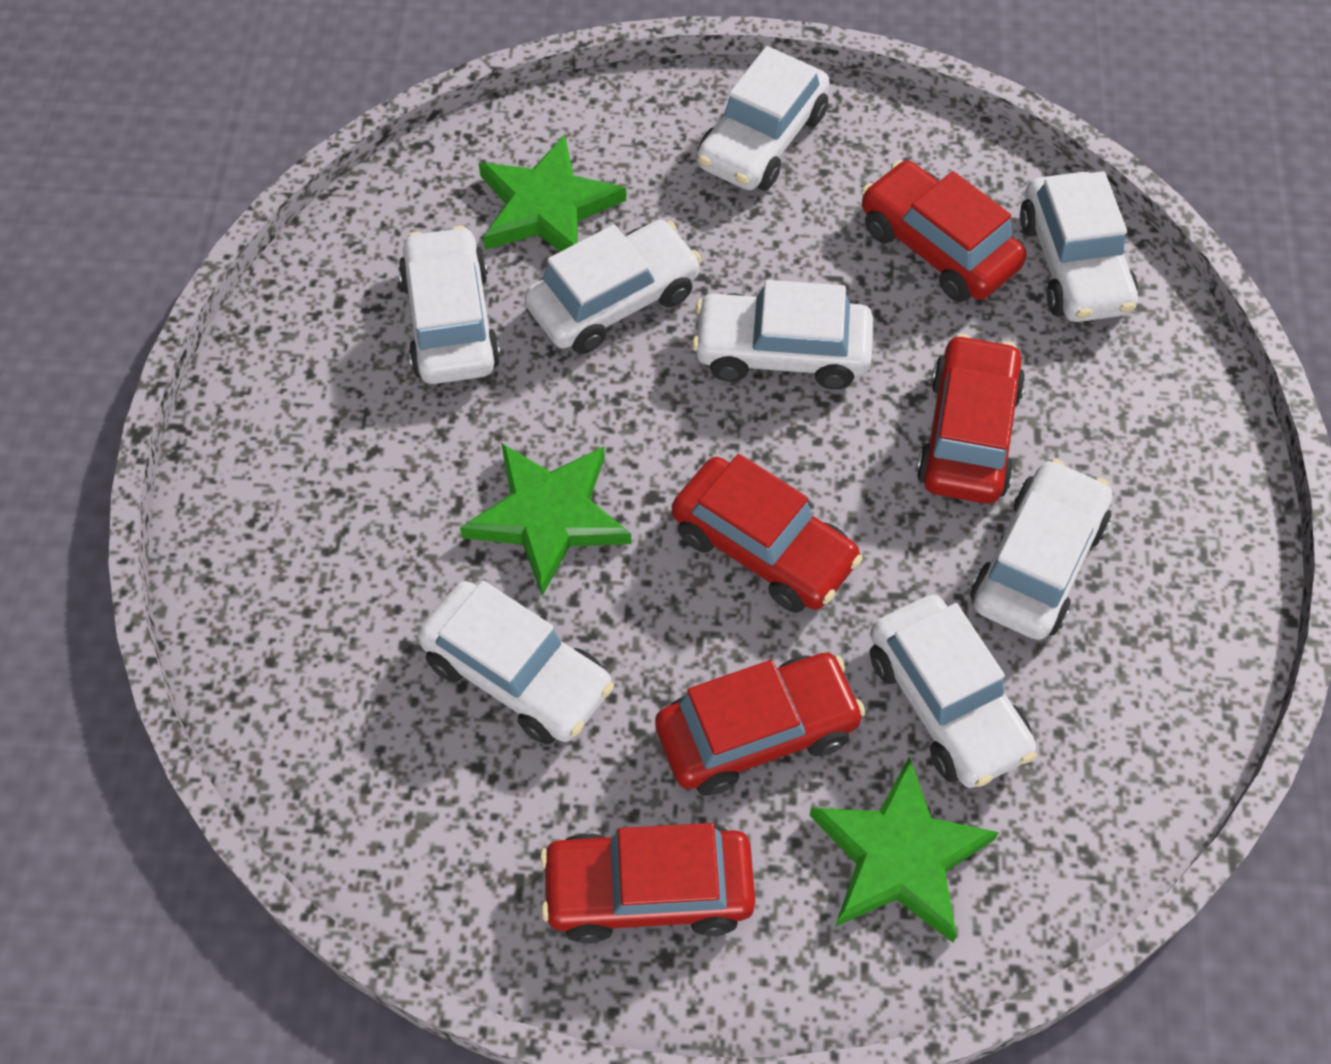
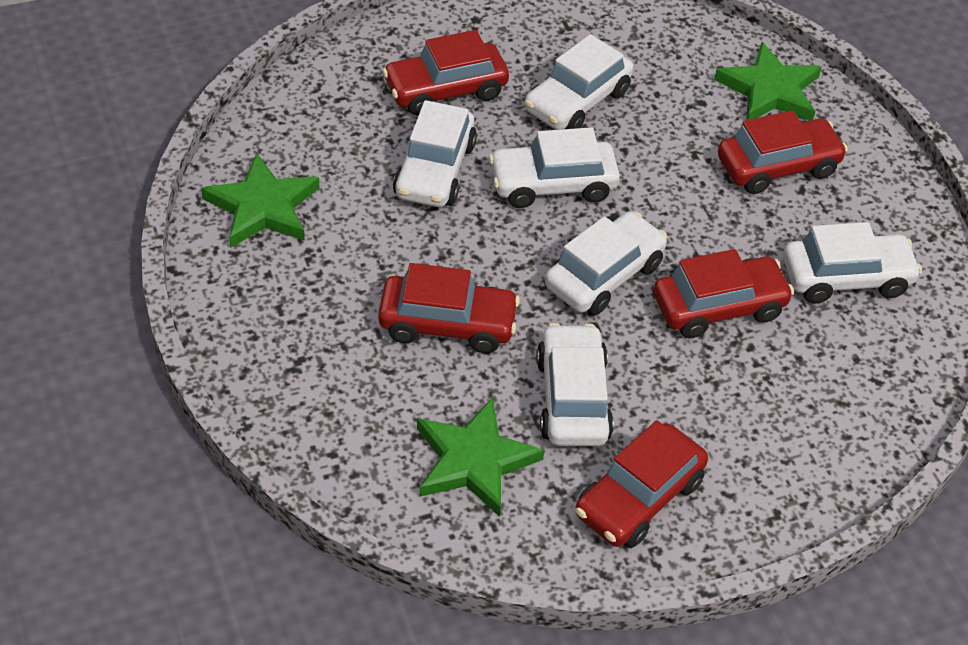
white car: 8 -> 6

